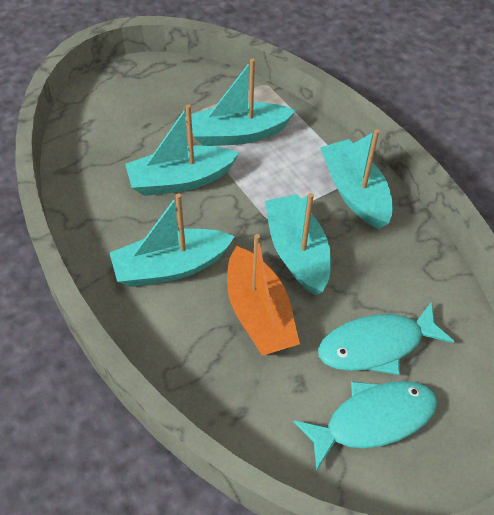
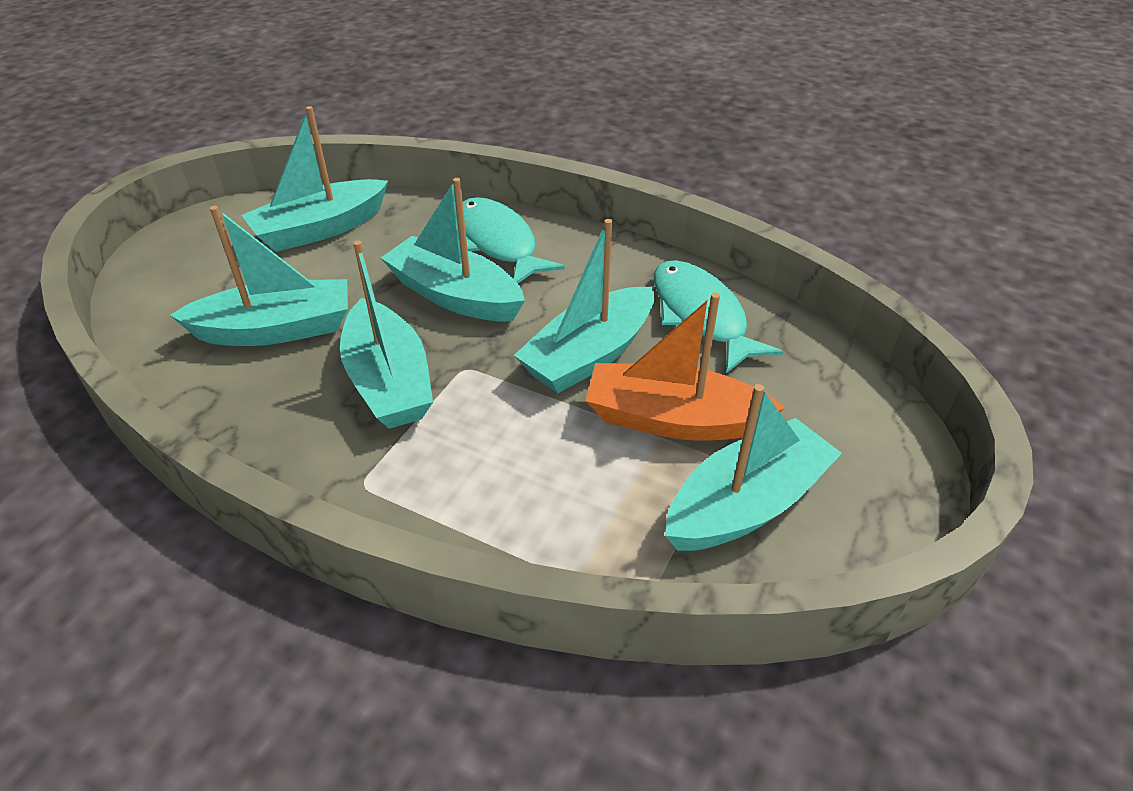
turquoise boat: 5 -> 6

